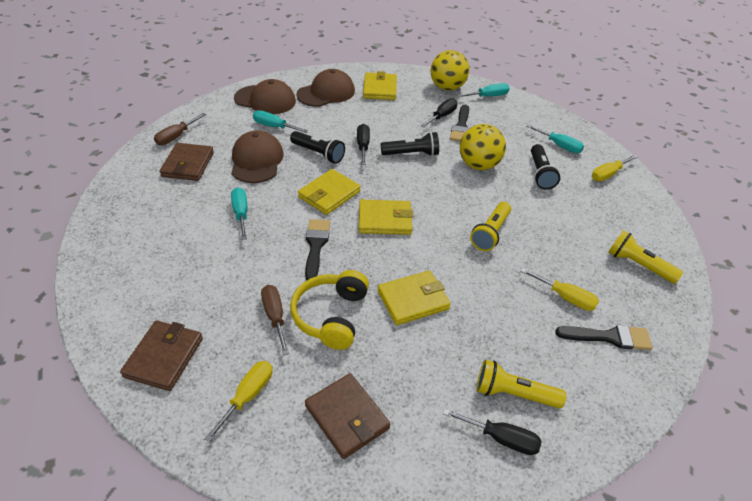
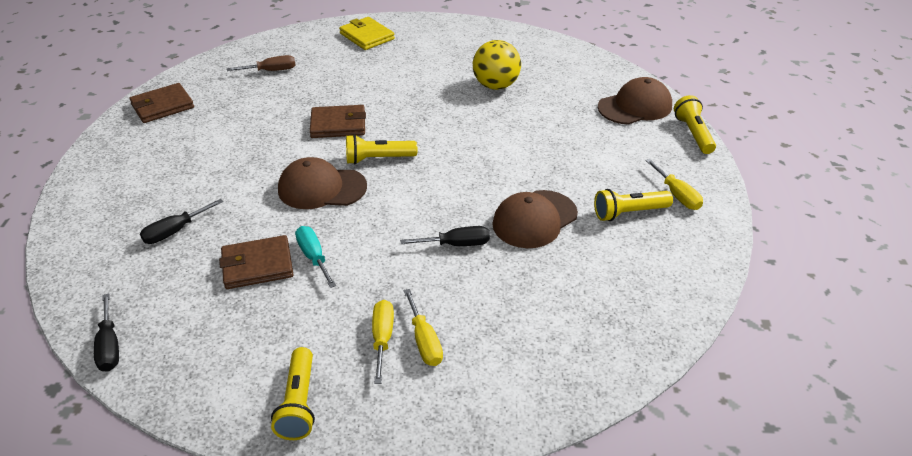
black brush: 3 -> 0
black flashlight: 3 -> 0
brown screwdriver: 2 -> 1
turquoise screwdriver: 4 -> 1
yellow ball: 2 -> 1
yellow flashlight: 3 -> 4
yellow headphones: 1 -> 0
yellow wallet: 4 -> 1

